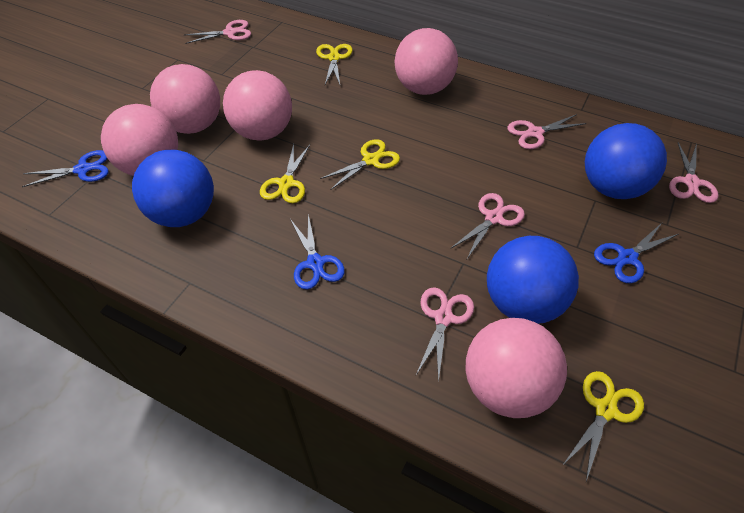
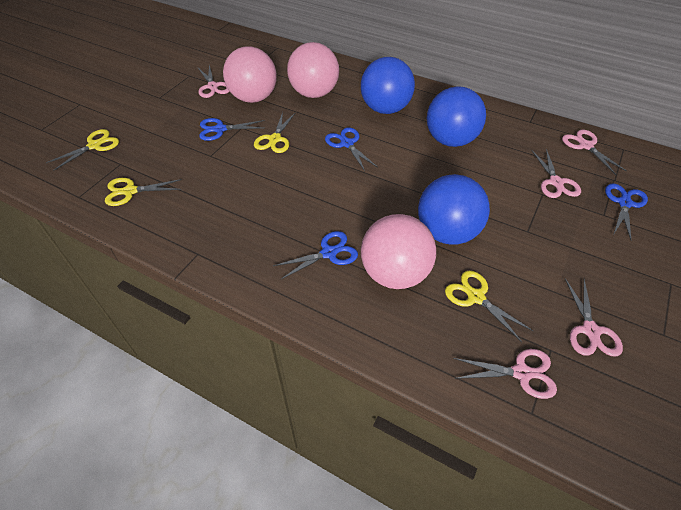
blue scissors: 3 -> 4
pink ball: 5 -> 3

